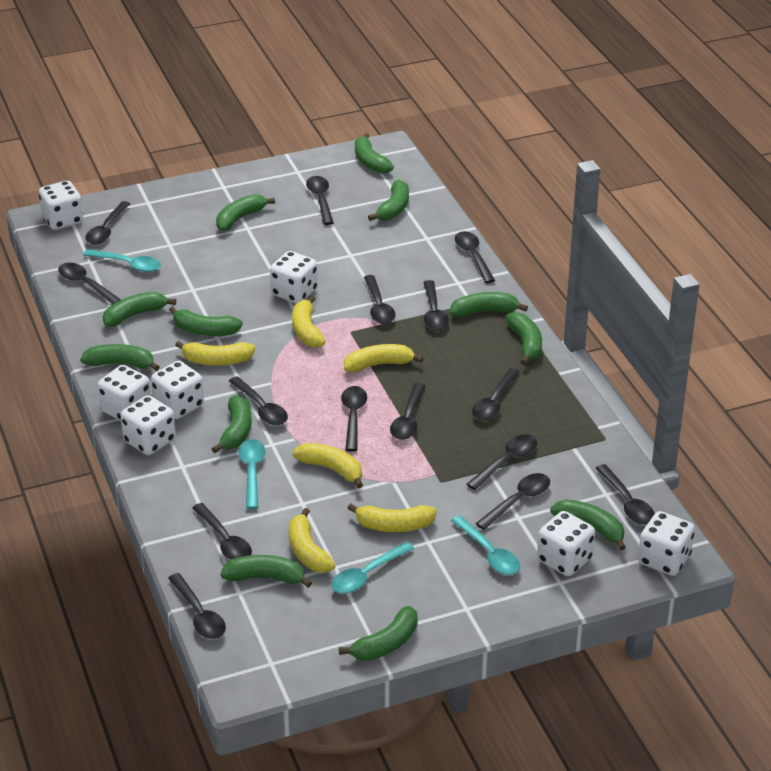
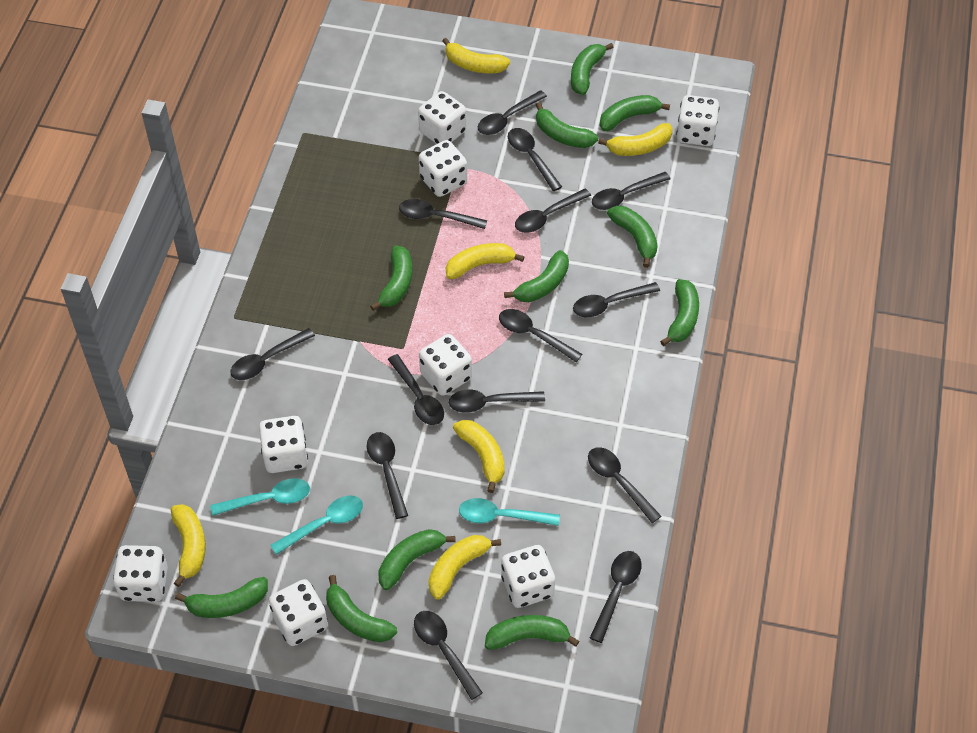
black spoon: 15 -> 14
green banana: 12 -> 11
turquoise spoon: 4 -> 3
white dice: 7 -> 8

